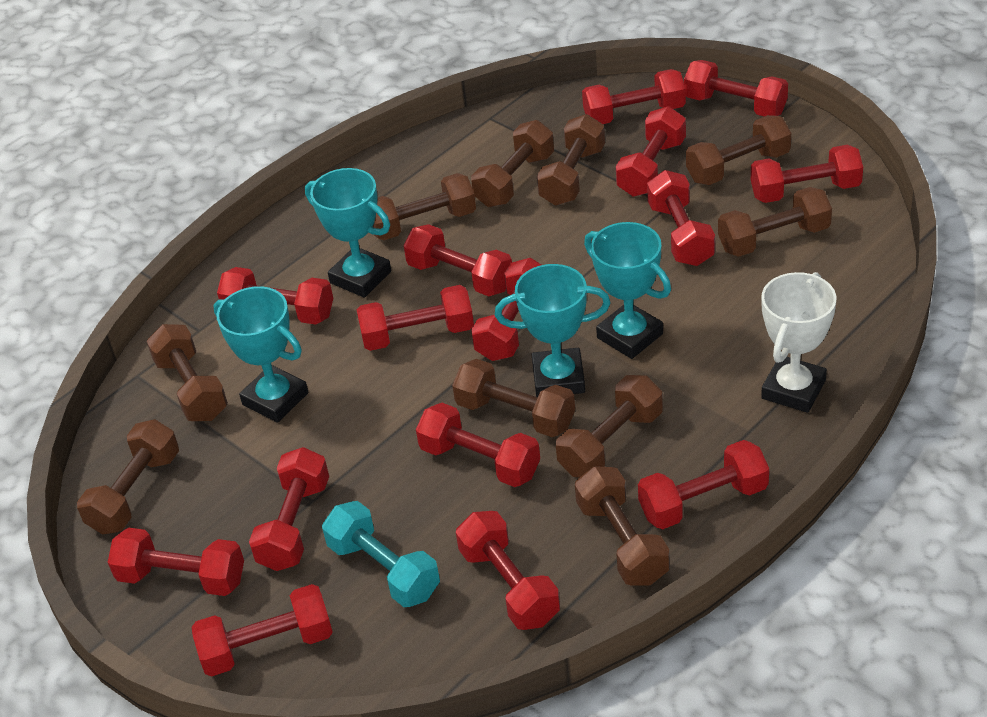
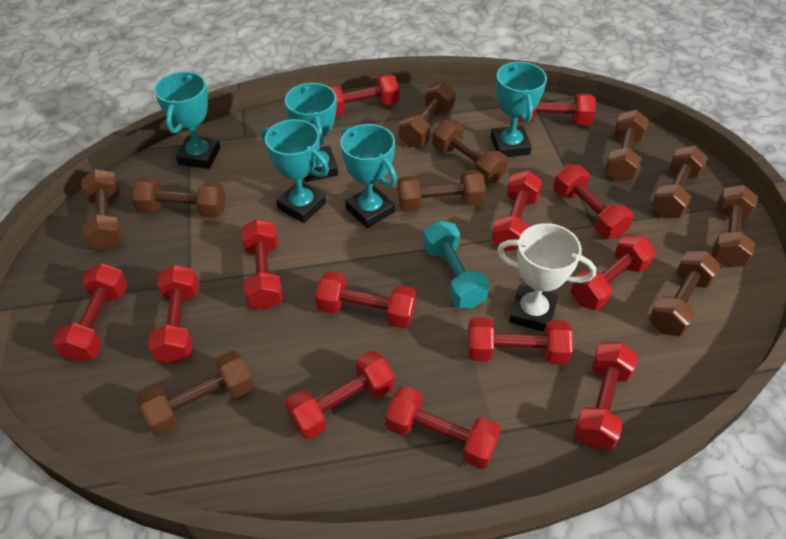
red dumbbell: 15 -> 13
turquoise trophy: 4 -> 5

